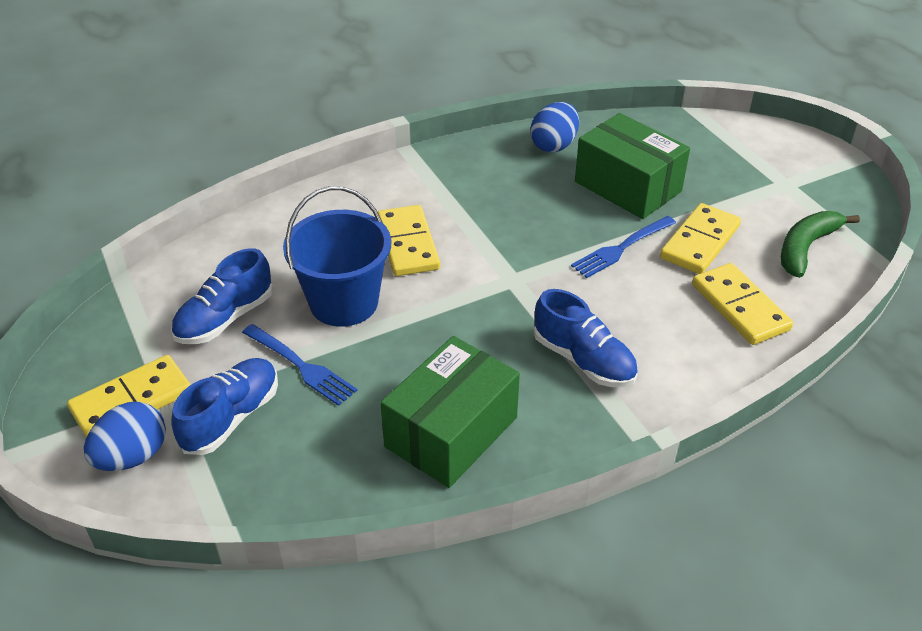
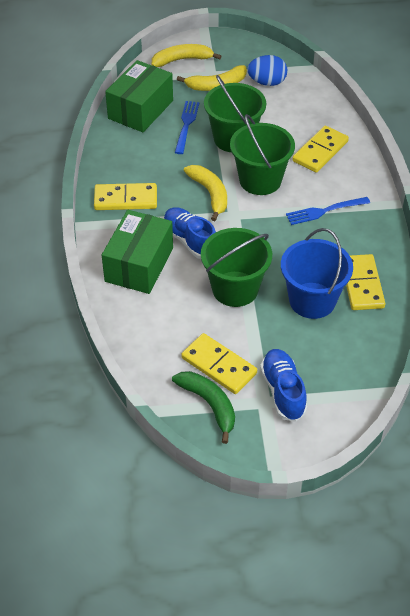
blue egg: 2 -> 1
blue shoe: 3 -> 2
green bucket: 0 -> 3
yellow banana: 0 -> 3

